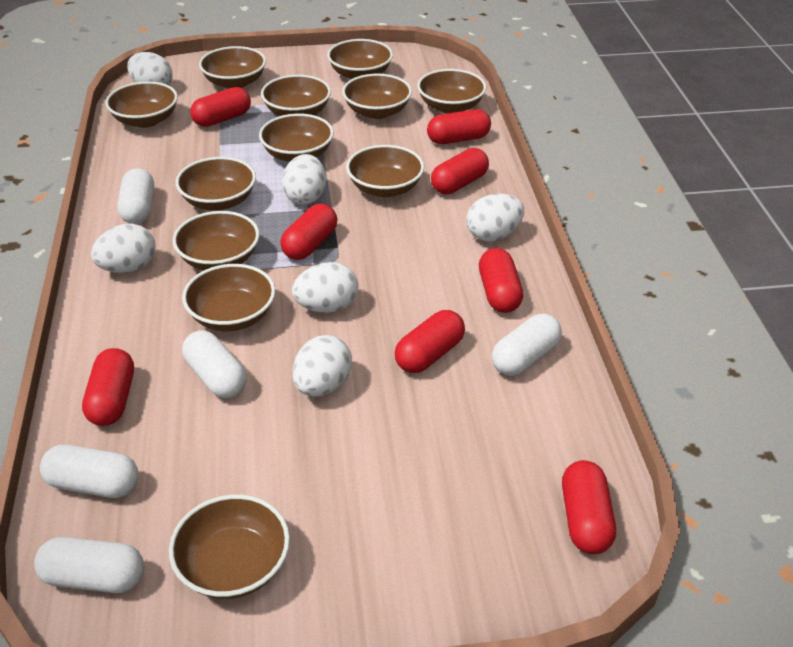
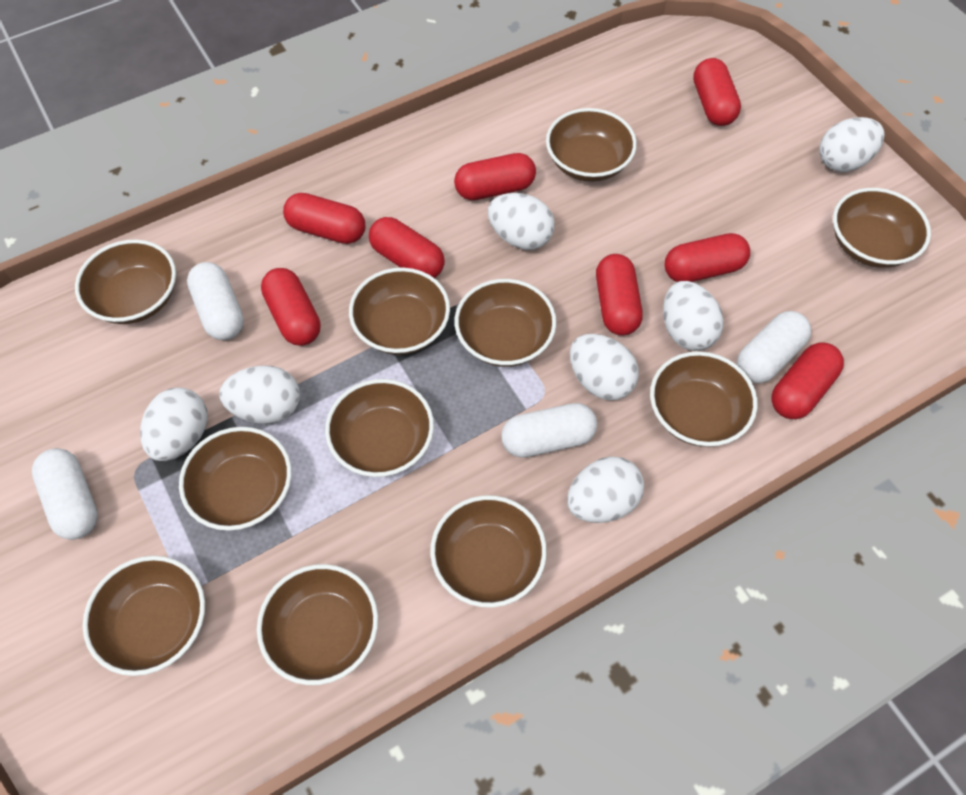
brown bowl: 12 -> 11
white capsule: 5 -> 4
white egg: 6 -> 7

